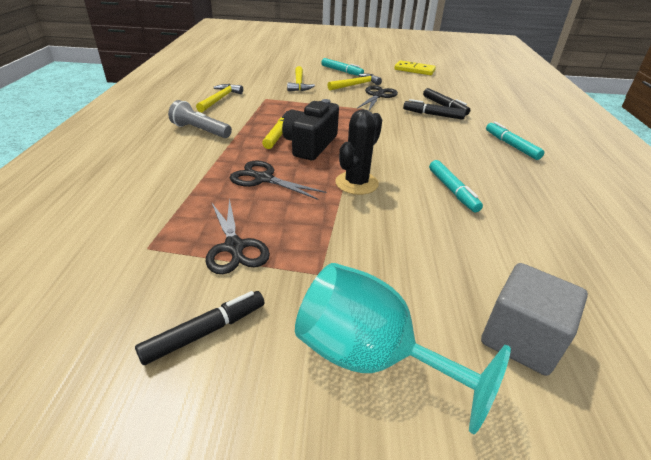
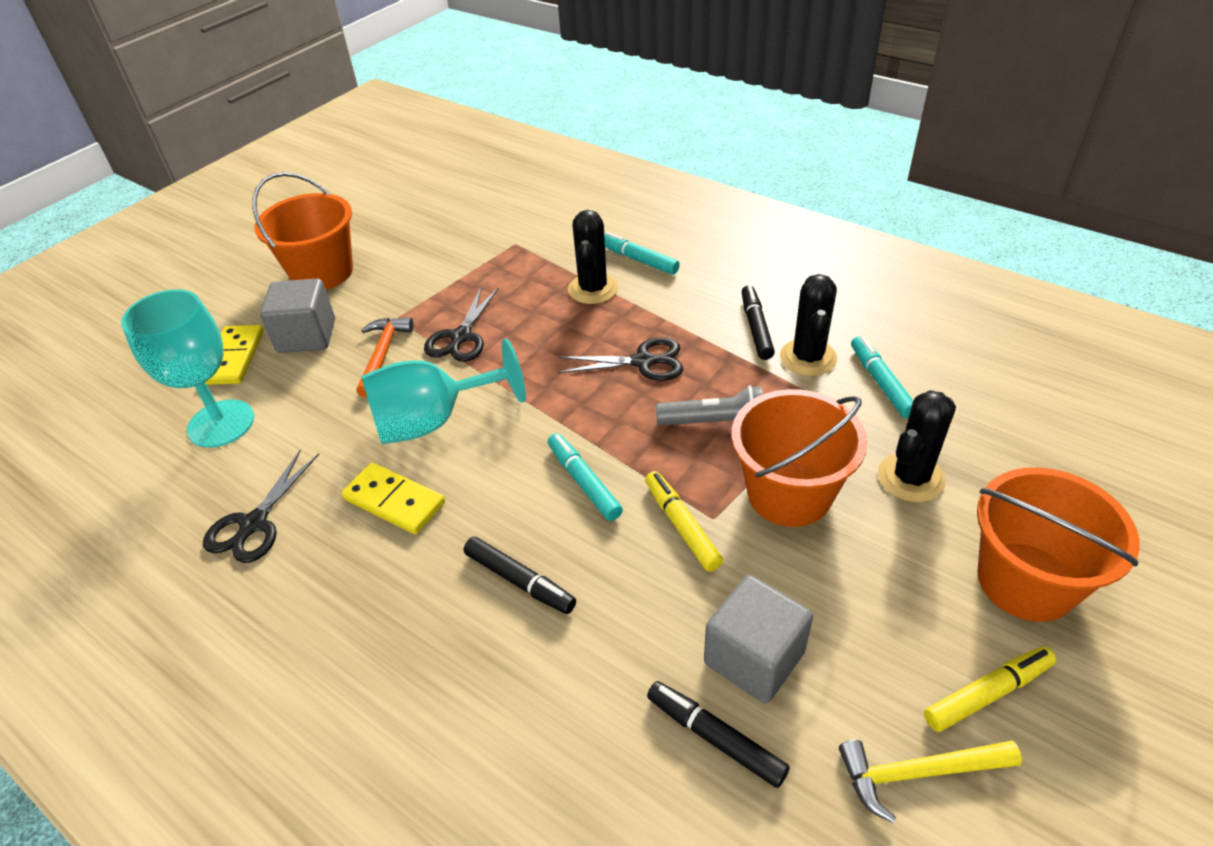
black cactus: 1 -> 3
black camera: 1 -> 0
grey cube: 1 -> 2
orange bucket: 0 -> 3
orange hammer: 0 -> 1
turquoise goblet: 1 -> 2
yellow domino: 1 -> 2
yellow hammer: 3 -> 1
yellow marker: 1 -> 2

